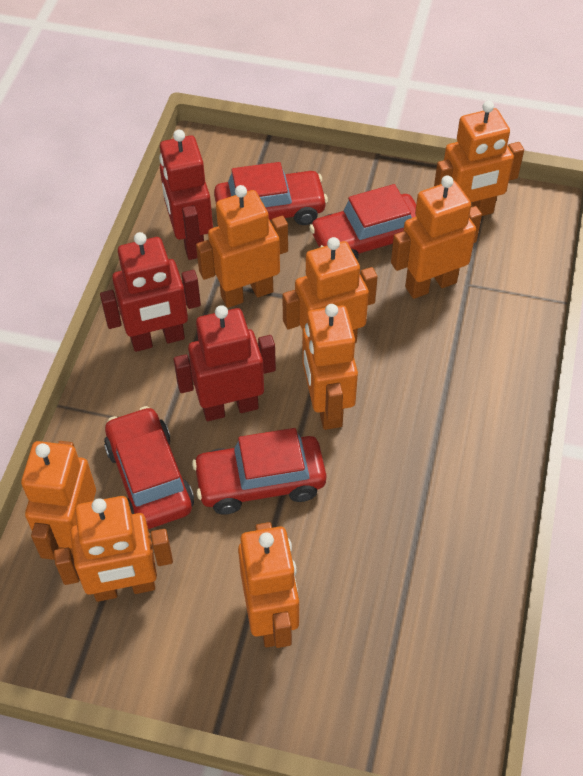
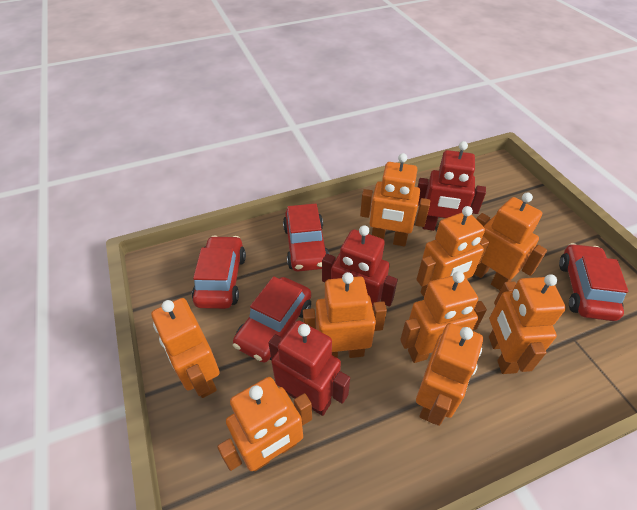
orange robot: 8 -> 9

